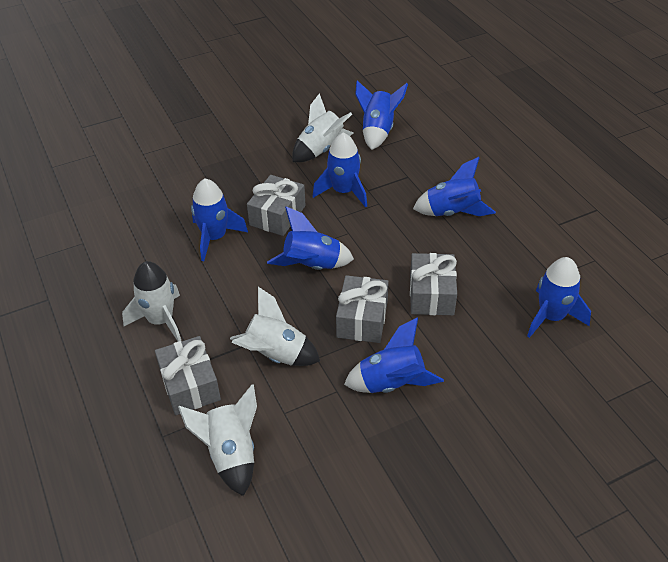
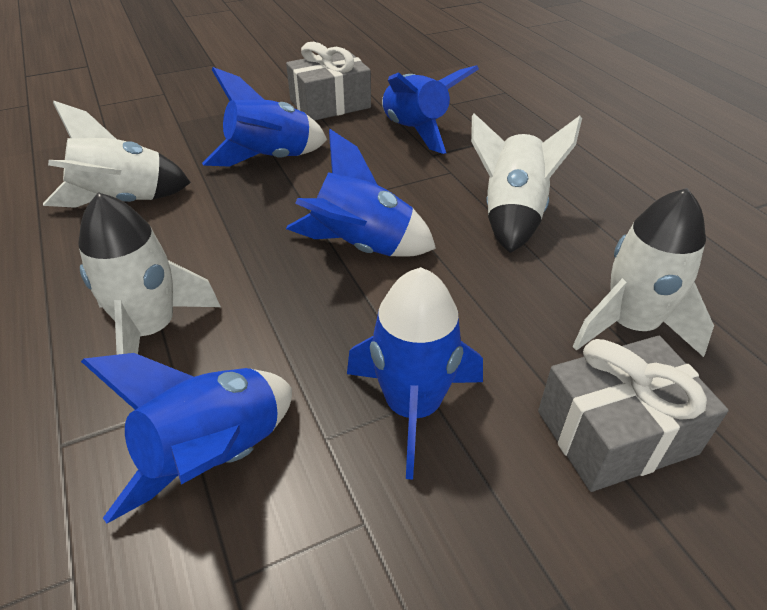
blue rocket: 7 -> 5
grey gift: 4 -> 2

